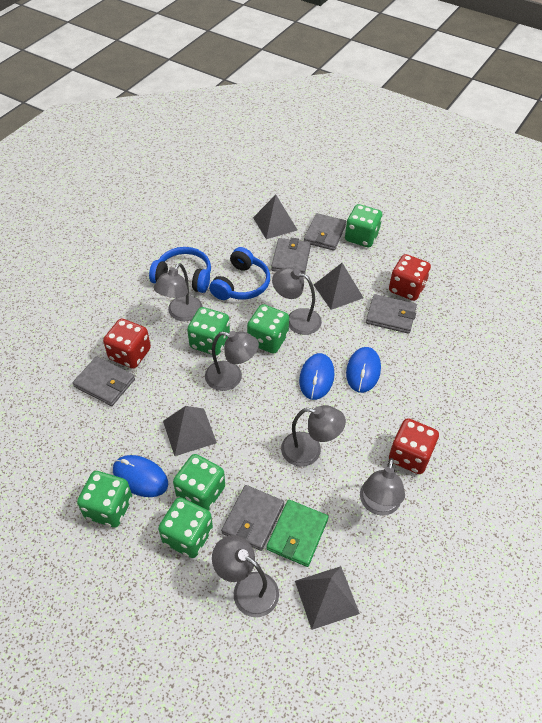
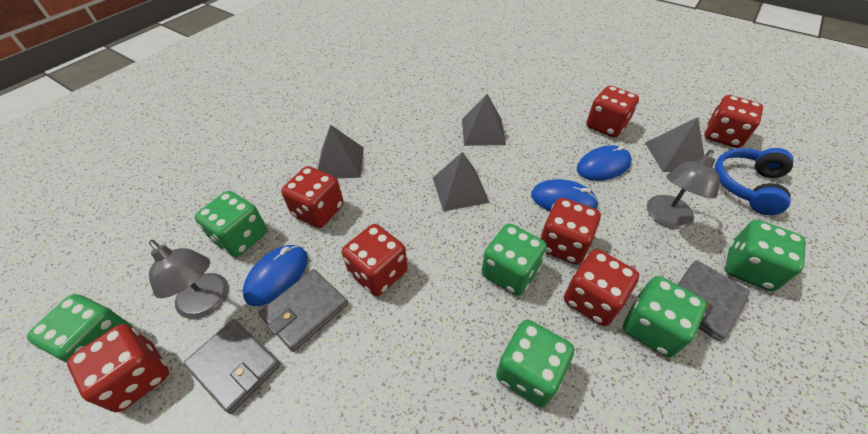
blue headphones: 2 -> 1
green wallet: 1 -> 0
grey lamp: 6 -> 2
grey wallet: 5 -> 3
red dice: 3 -> 7

